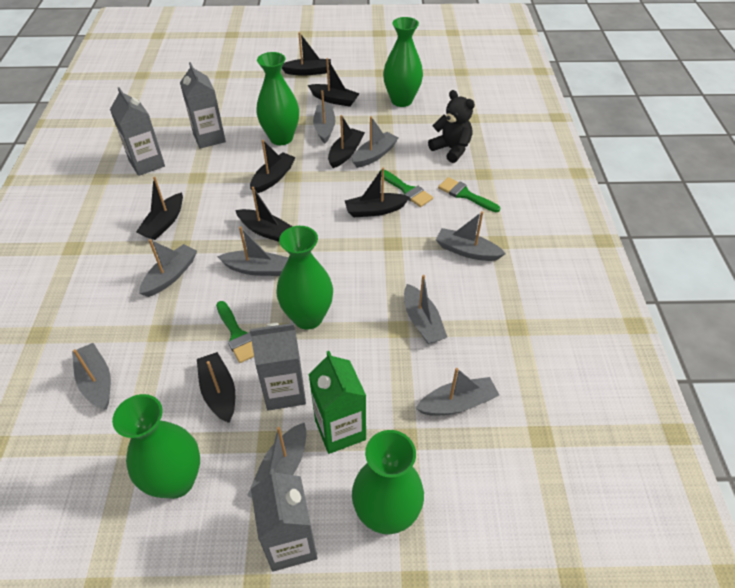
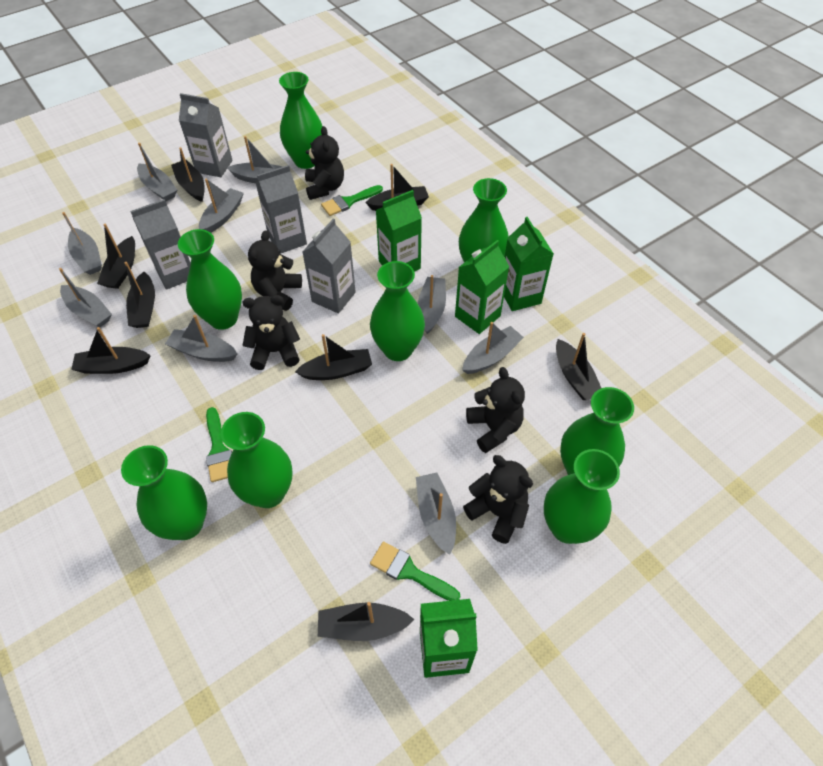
black teddy bear: 1 -> 5
green carton: 1 -> 4
green vase: 5 -> 8

